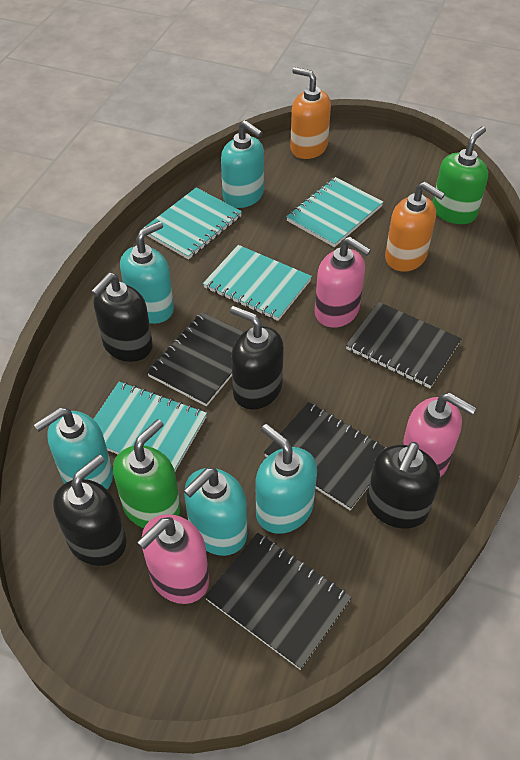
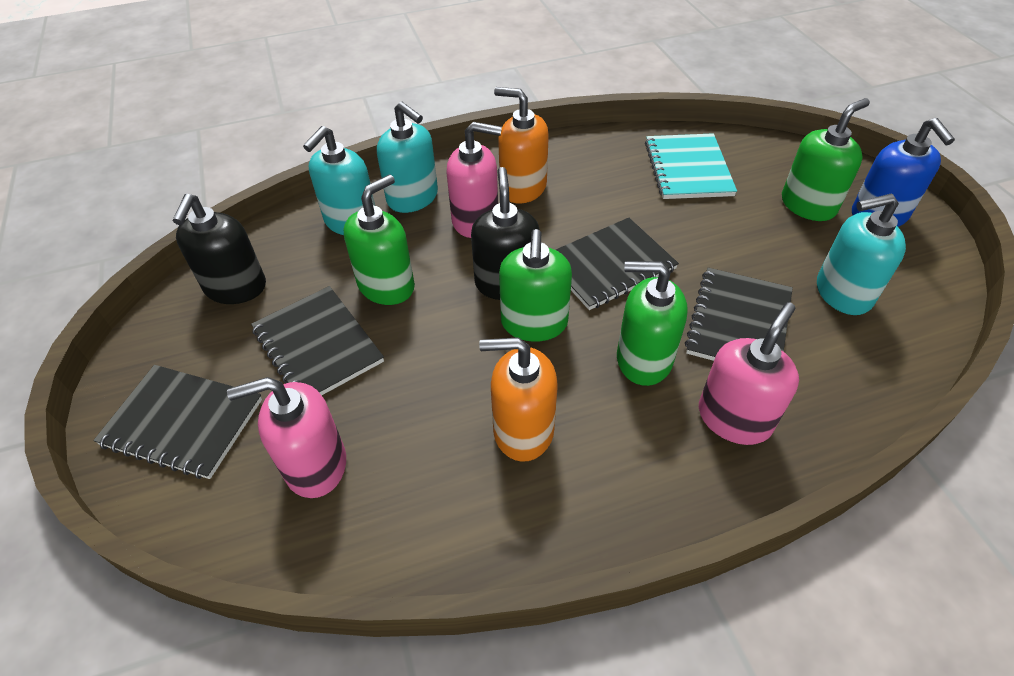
black soap dispenser: 4 -> 2
blue soap dispenser: 0 -> 1
green soap dispenser: 2 -> 4
turquoise notebook: 4 -> 1
turquoise soap dispenser: 5 -> 3

